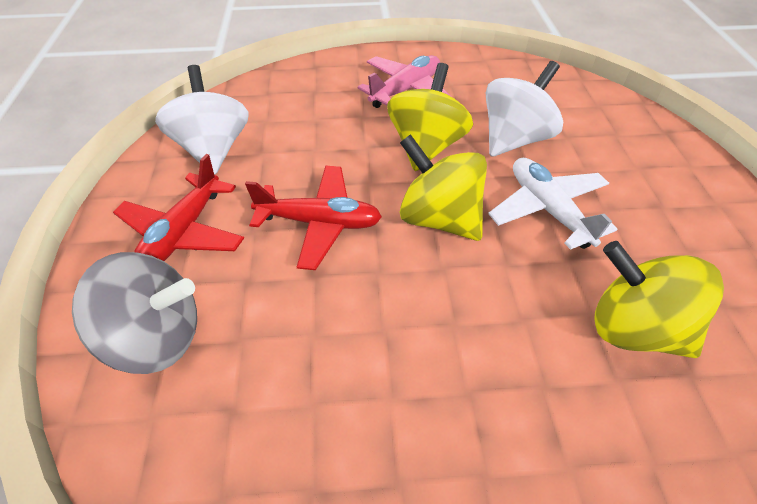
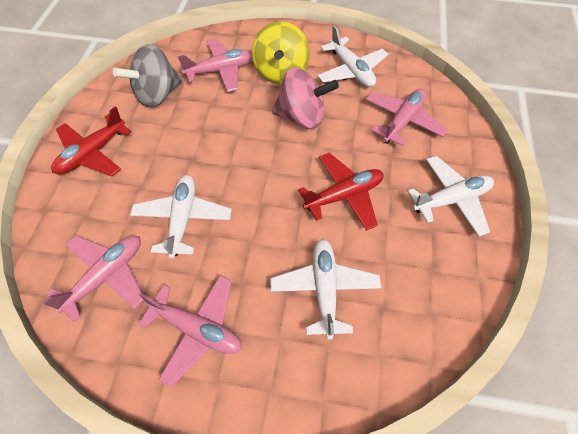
pink plane: 1 -> 4
pink spinning top: 0 -> 1
white plane: 1 -> 4
white spinning top: 2 -> 0
yellow spinning top: 3 -> 1

